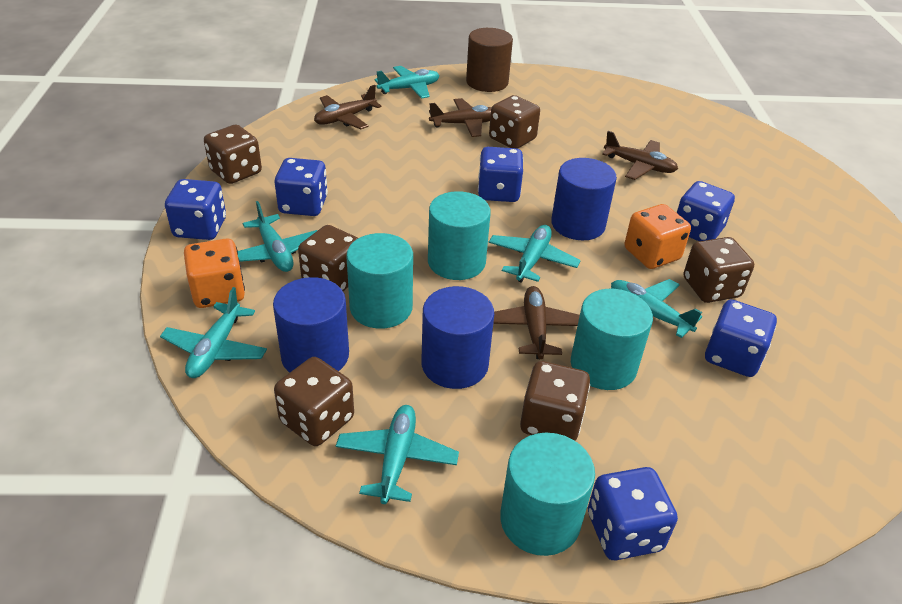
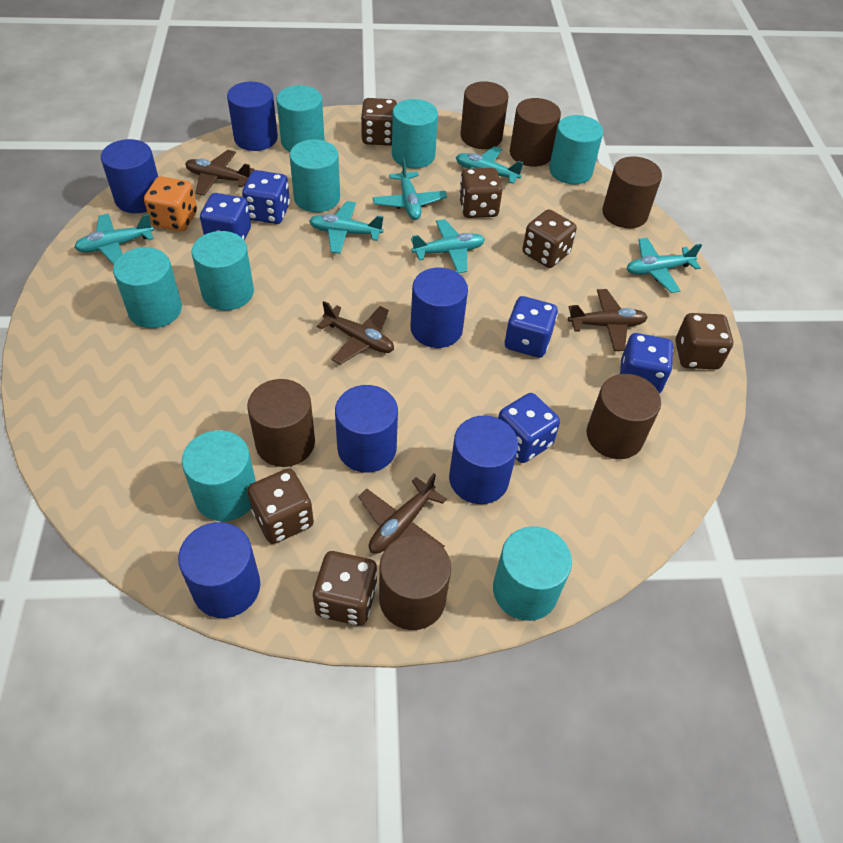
blue cylinder: 3 -> 6
blue dice: 6 -> 5
brown cylinder: 1 -> 6
orange dice: 2 -> 1
turquoise cylinder: 4 -> 8

